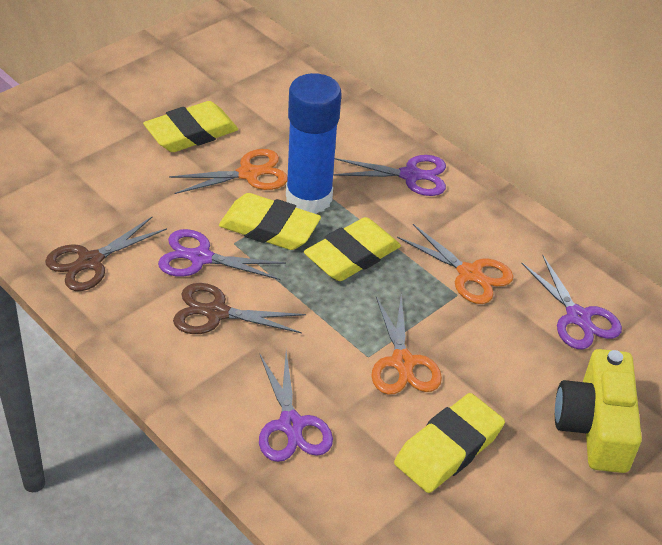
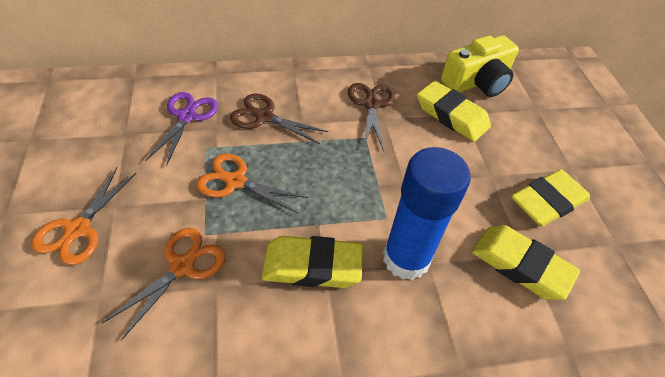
purple scissors: 4 -> 1

